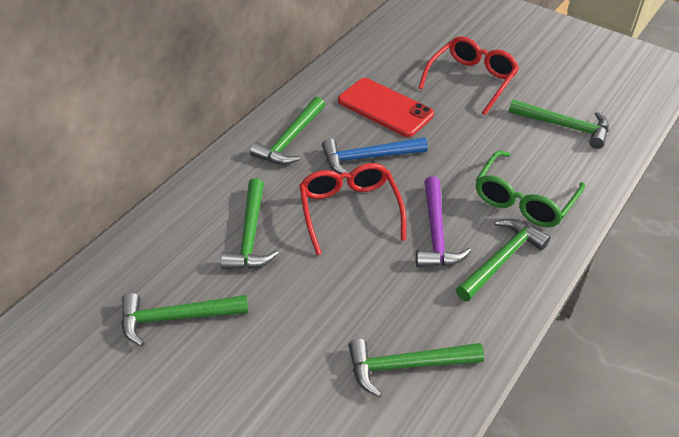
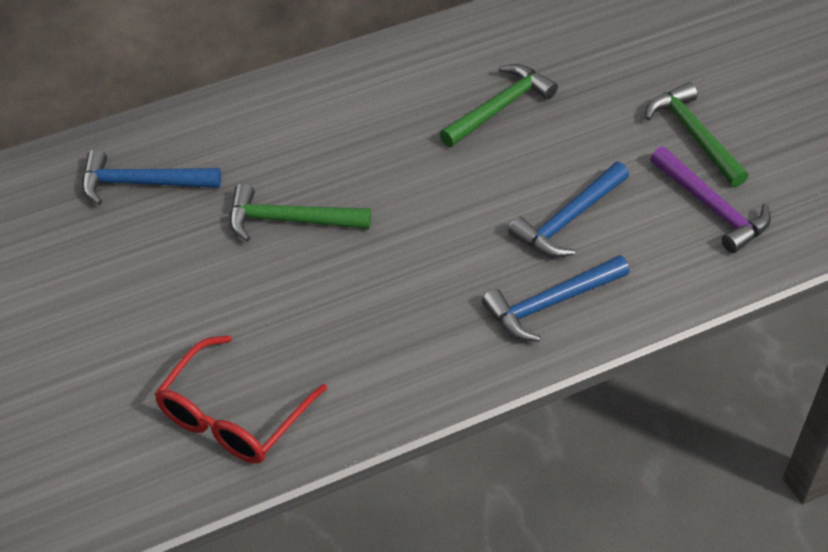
blue hammer: 1 -> 3
green glasses: 1 -> 0
green hammer: 6 -> 3
red glasses: 2 -> 1
red phone: 1 -> 0

